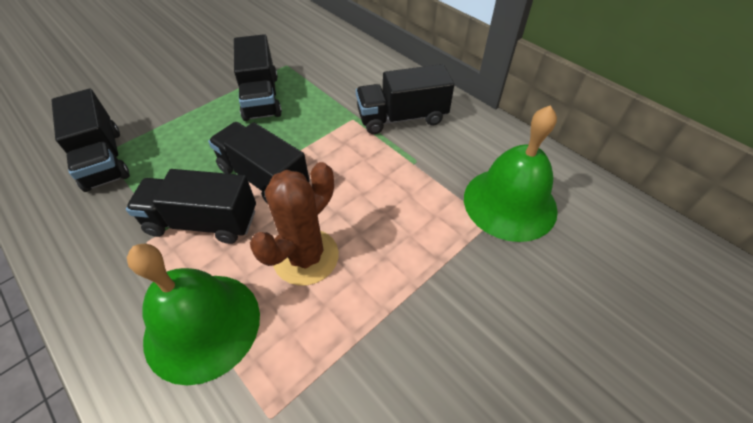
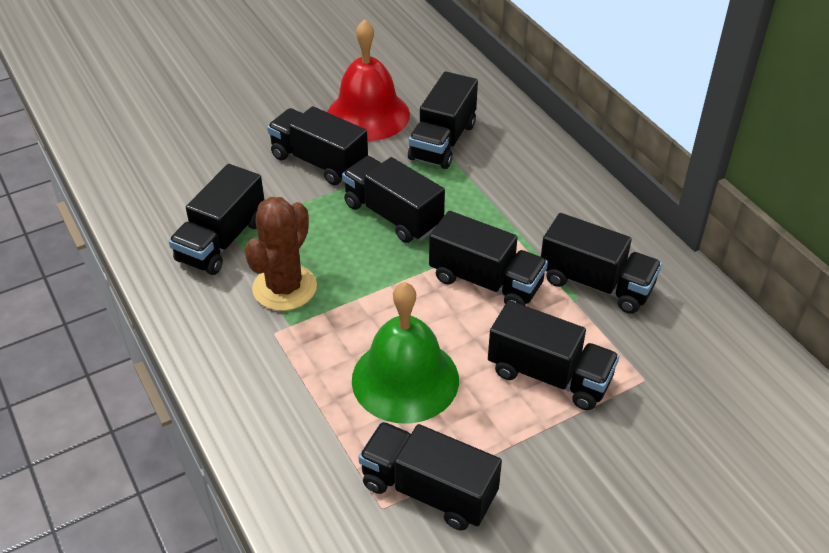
black truck: 5 -> 8
green bell: 2 -> 1
red bell: 0 -> 1

